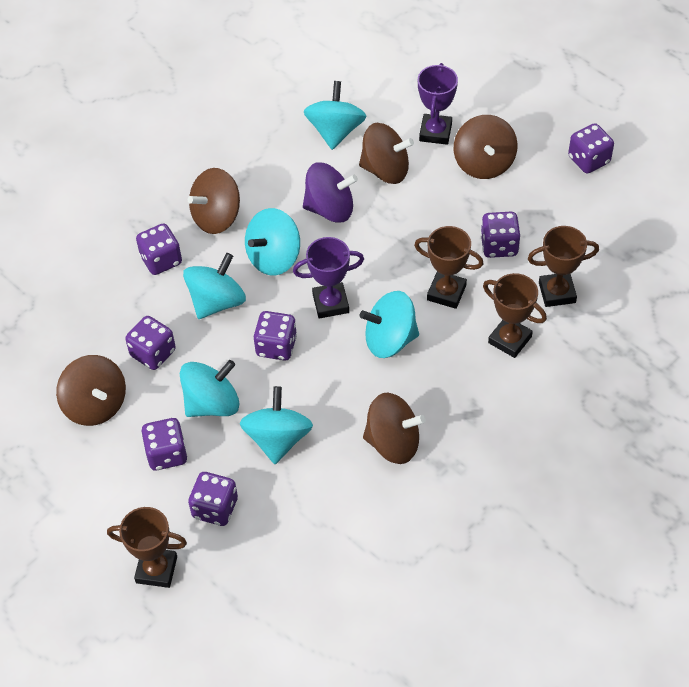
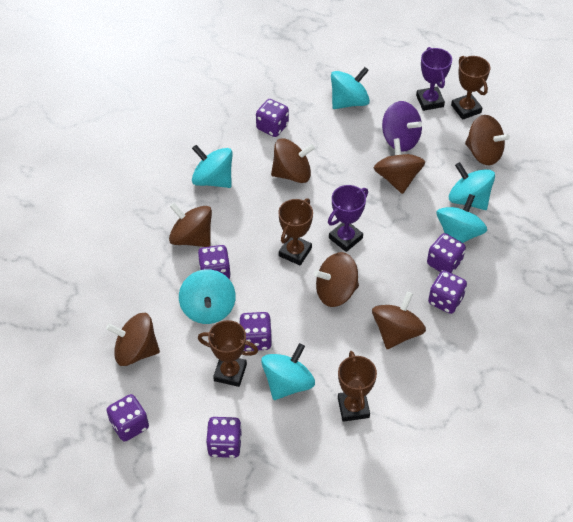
brown spinning top: 5 -> 7

